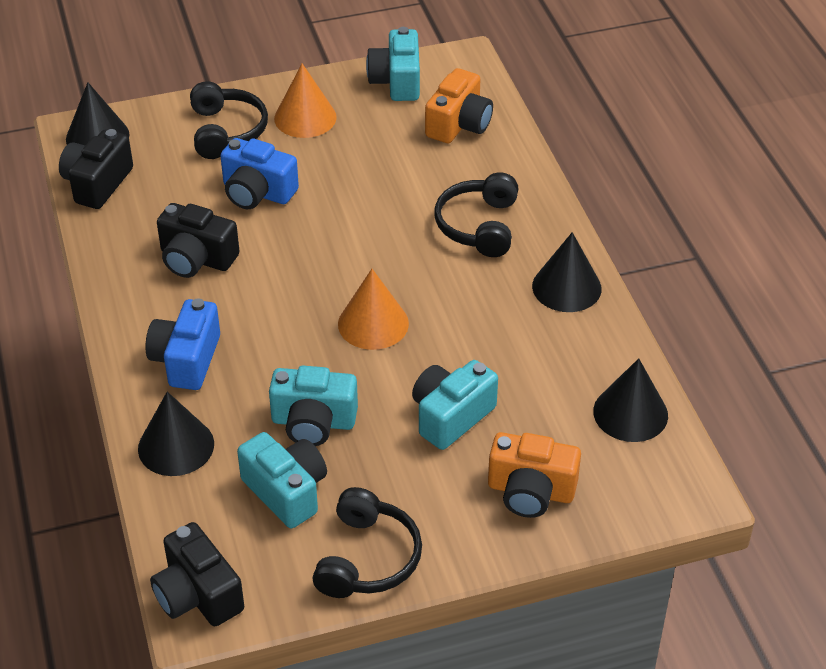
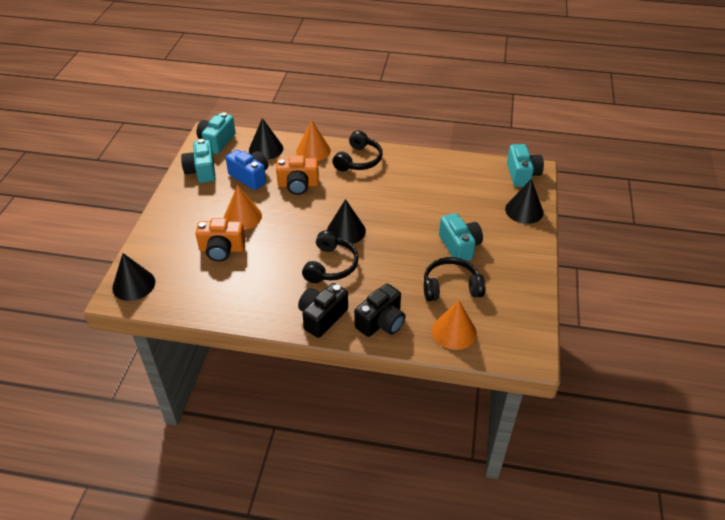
black camera: 3 -> 2
blue camera: 2 -> 1
orange cone: 2 -> 3

